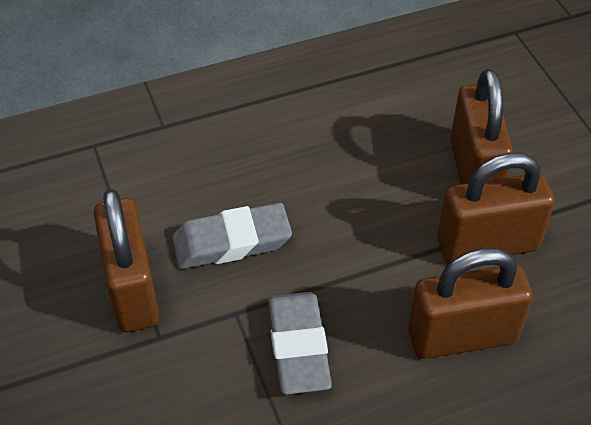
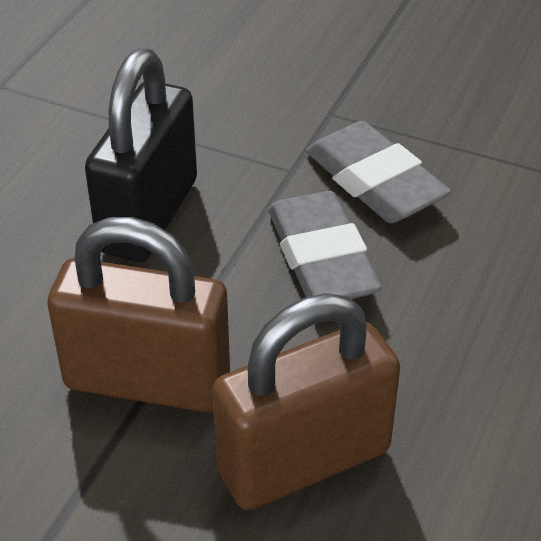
black padlock: 0 -> 1
brown padlock: 4 -> 2

